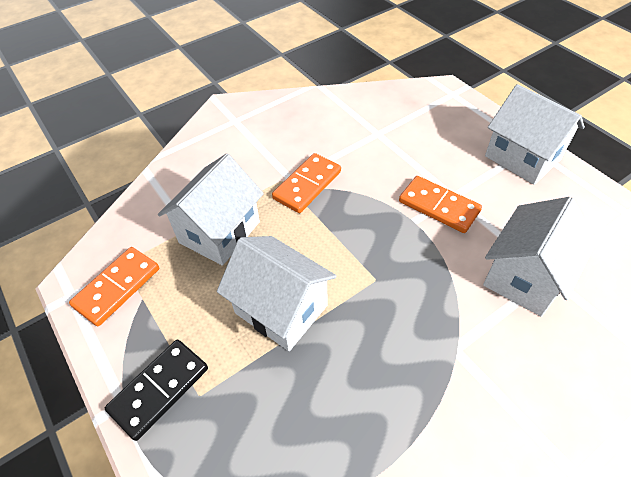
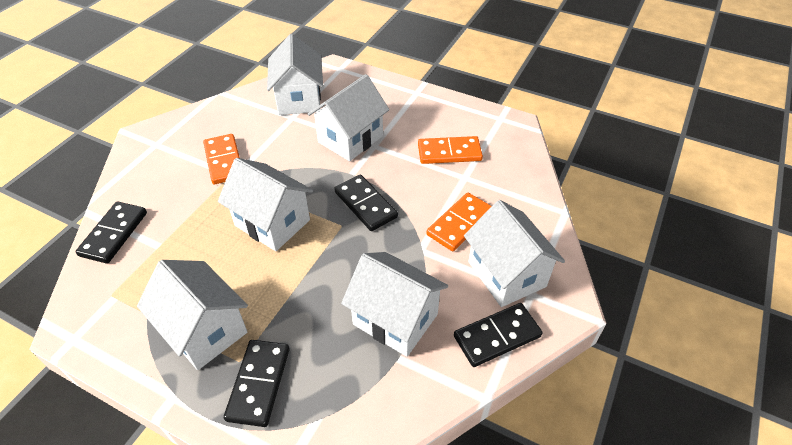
black domino: 1 -> 4
white house: 4 -> 6

